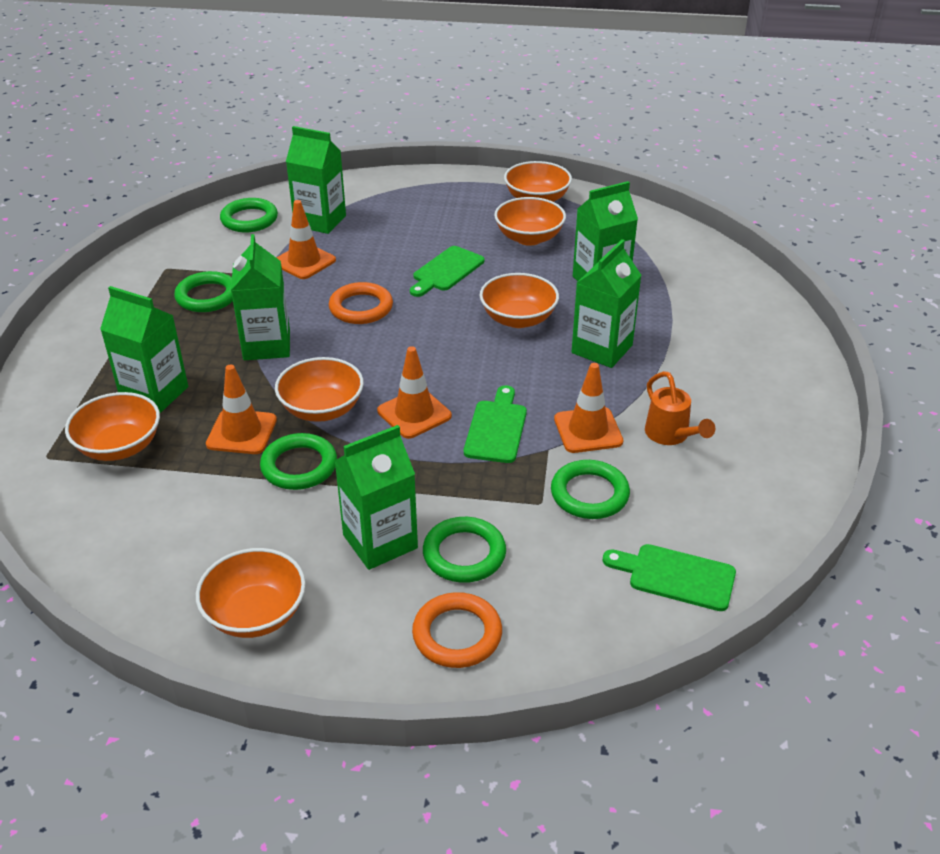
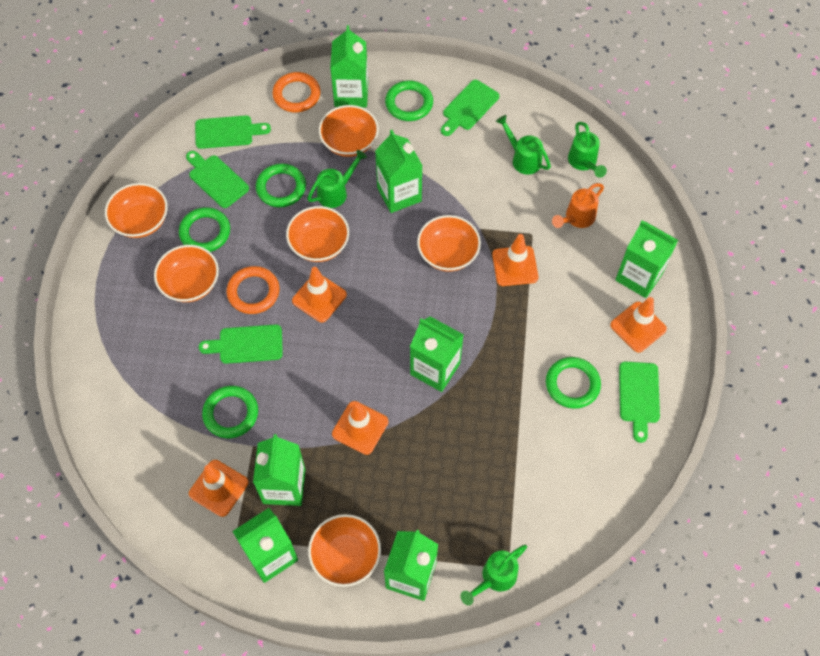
green carton: 6 -> 7
green cutting board: 3 -> 5
green watering can: 0 -> 4
orange traffic cone: 4 -> 5

